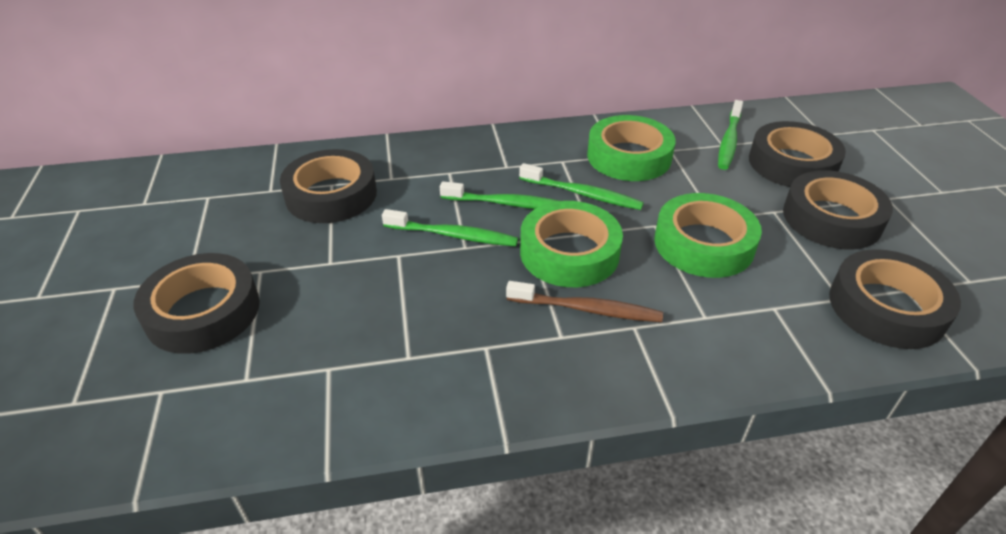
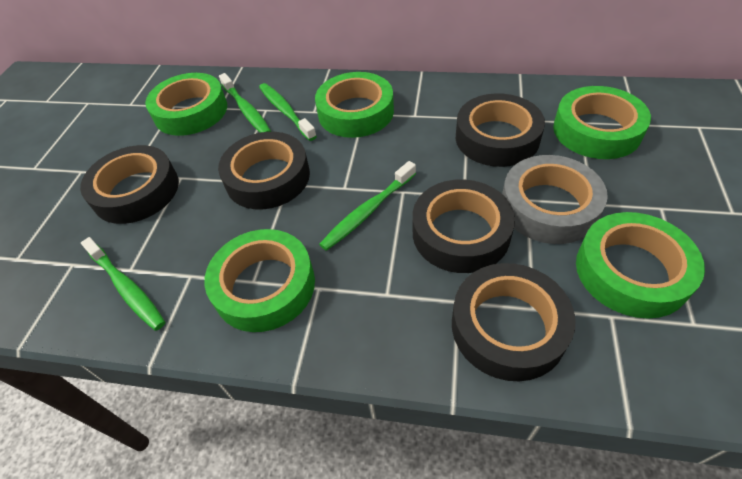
brown toothbrush: 1 -> 0
green tape: 3 -> 5
grey tape: 0 -> 1

